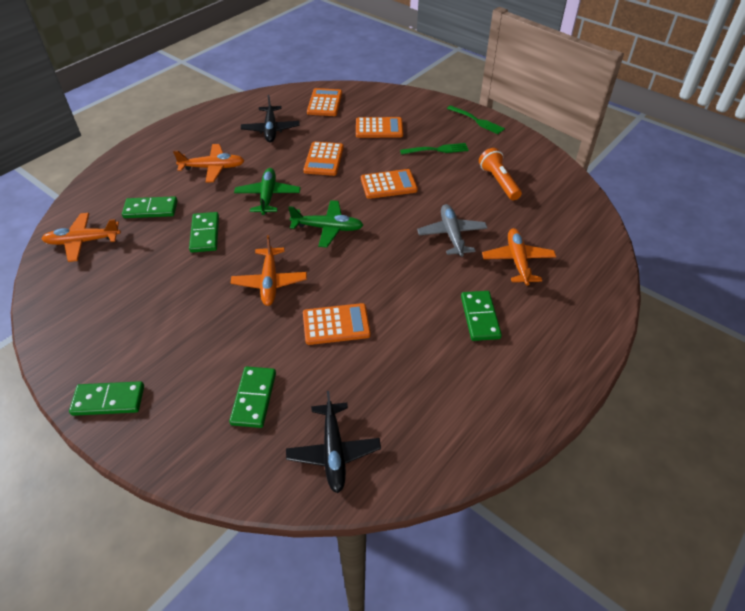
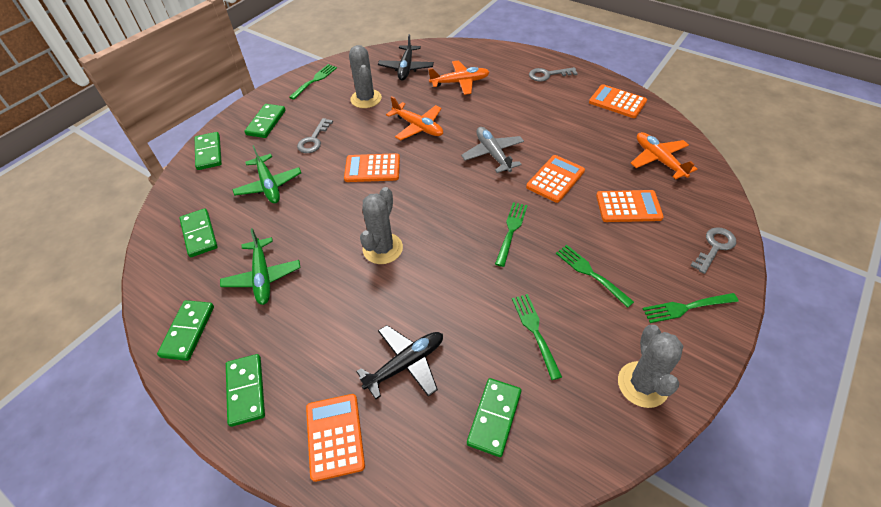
green domino: 5 -> 6
green fork: 2 -> 5
grey cactus: 0 -> 3
grey key: 0 -> 3
orange flashlight: 1 -> 0
orange plane: 4 -> 3

